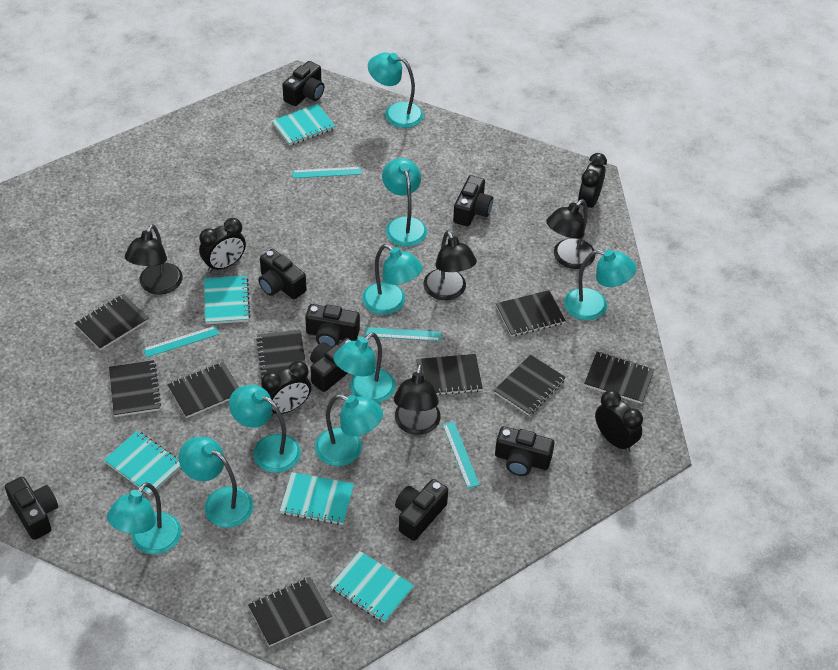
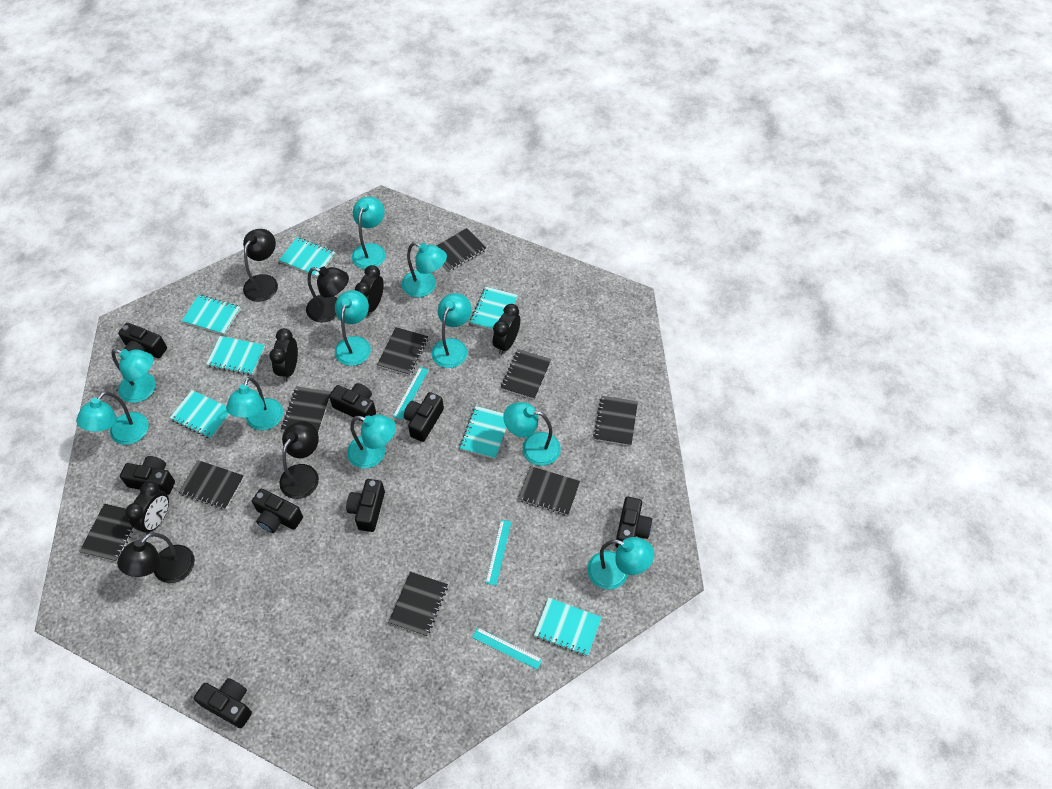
turquoise lamp: 9 -> 10
turquoise notebook: 5 -> 7
turquoise ruler: 4 -> 3

